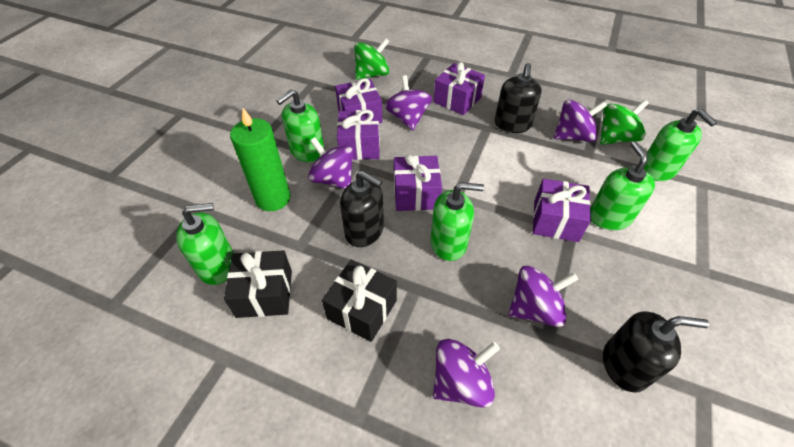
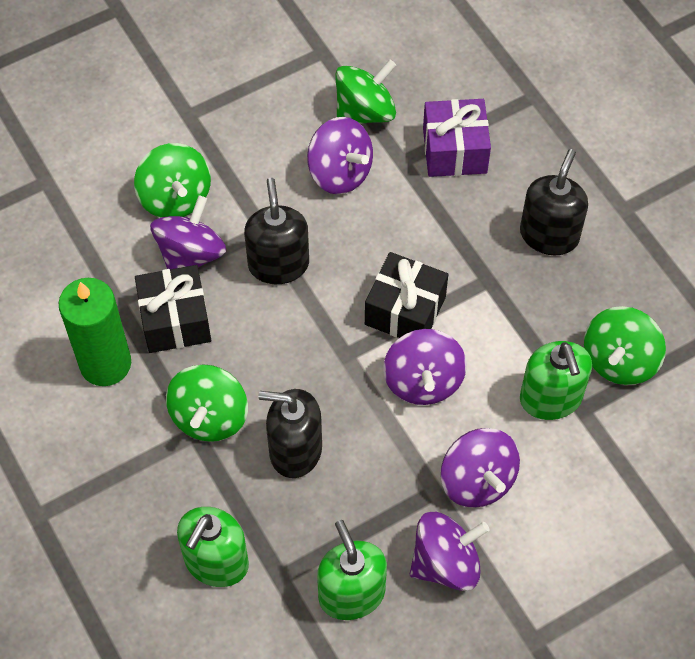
green soap dispenser: 5 -> 3
green spinning top: 2 -> 4
purple gift: 5 -> 1

